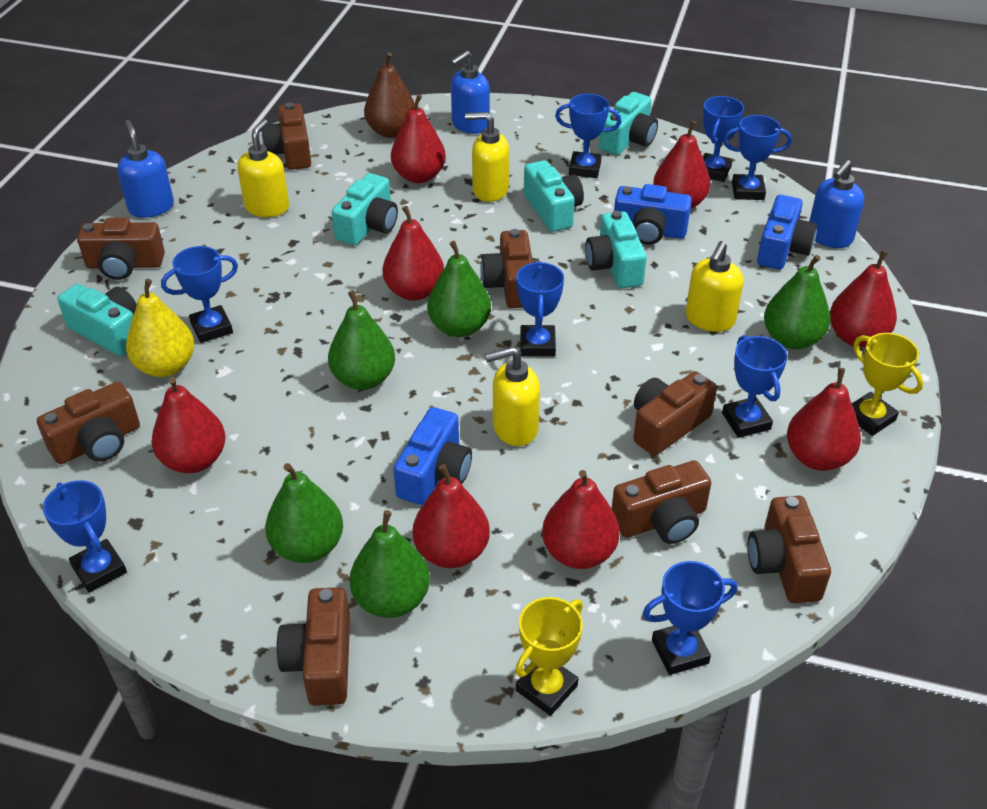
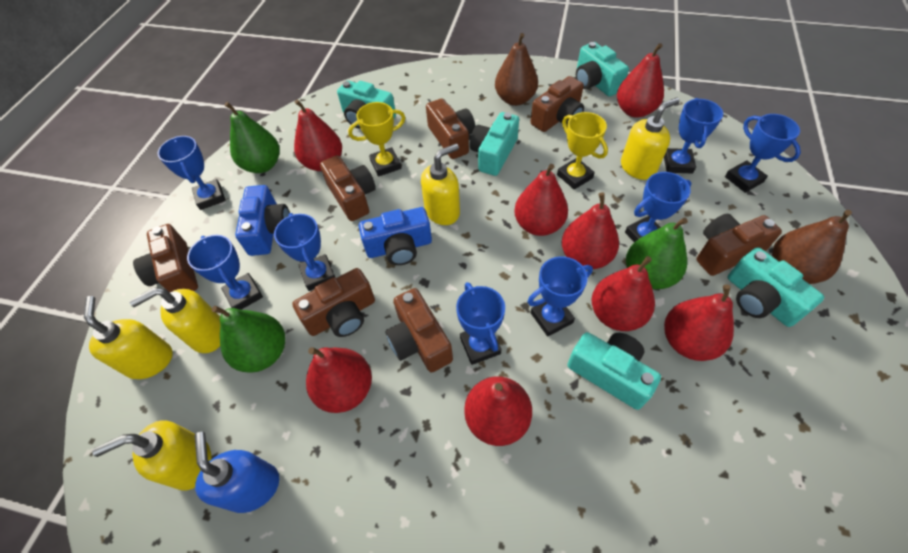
blue camera: 3 -> 2
blue soap dispenser: 3 -> 1
brown camera: 8 -> 7
brown pear: 1 -> 2
green pear: 5 -> 3
yellow pear: 1 -> 0
yellow soap dispenser: 4 -> 5

